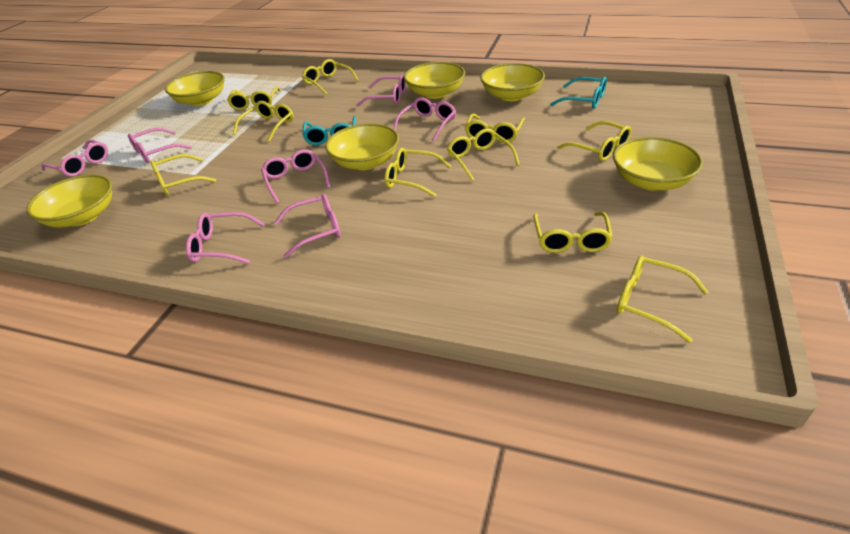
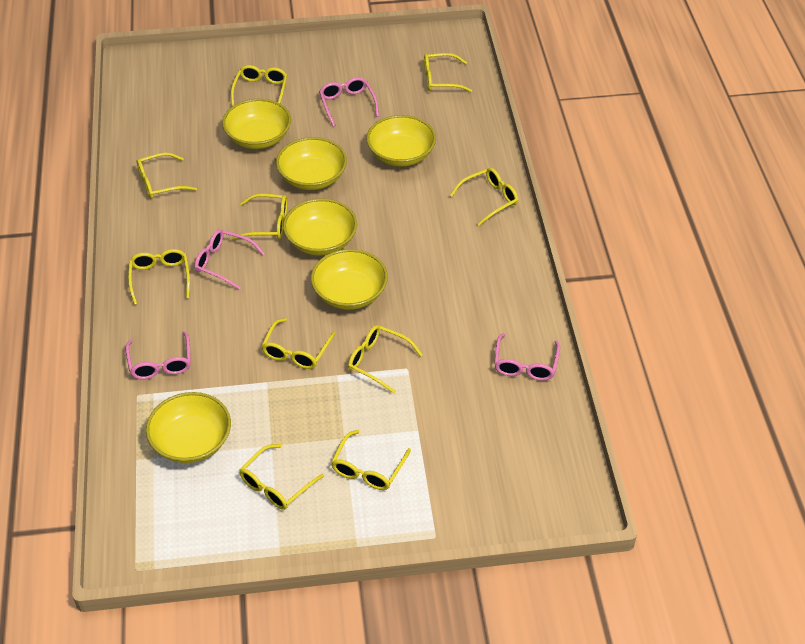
pink glasses: 7 -> 4
turquoise glasses: 2 -> 0

